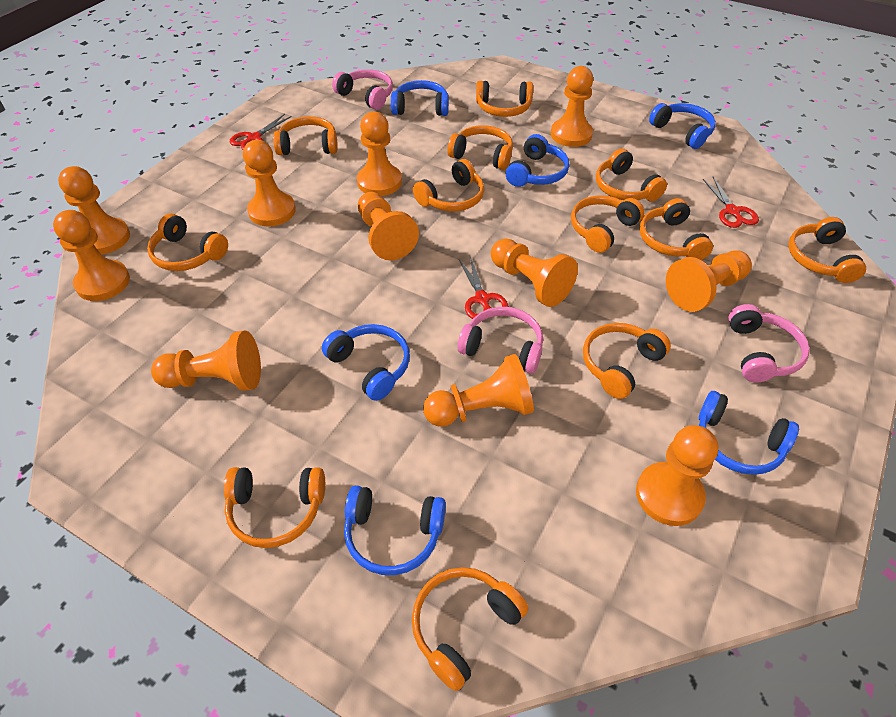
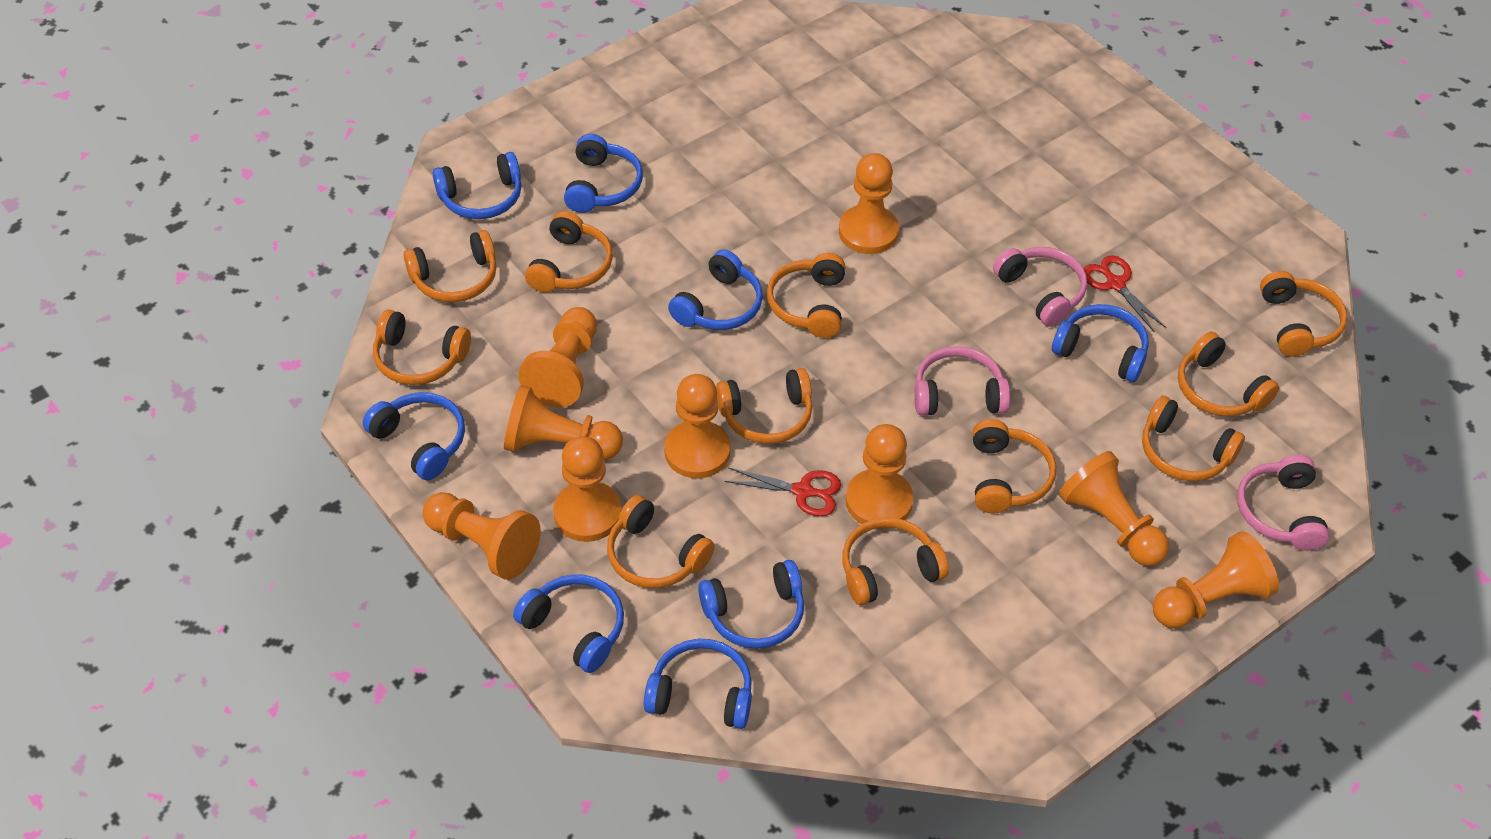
blue headphones: 6 -> 8
orange headphones: 12 -> 11
orange pawn: 11 -> 9
red scissors: 3 -> 2

